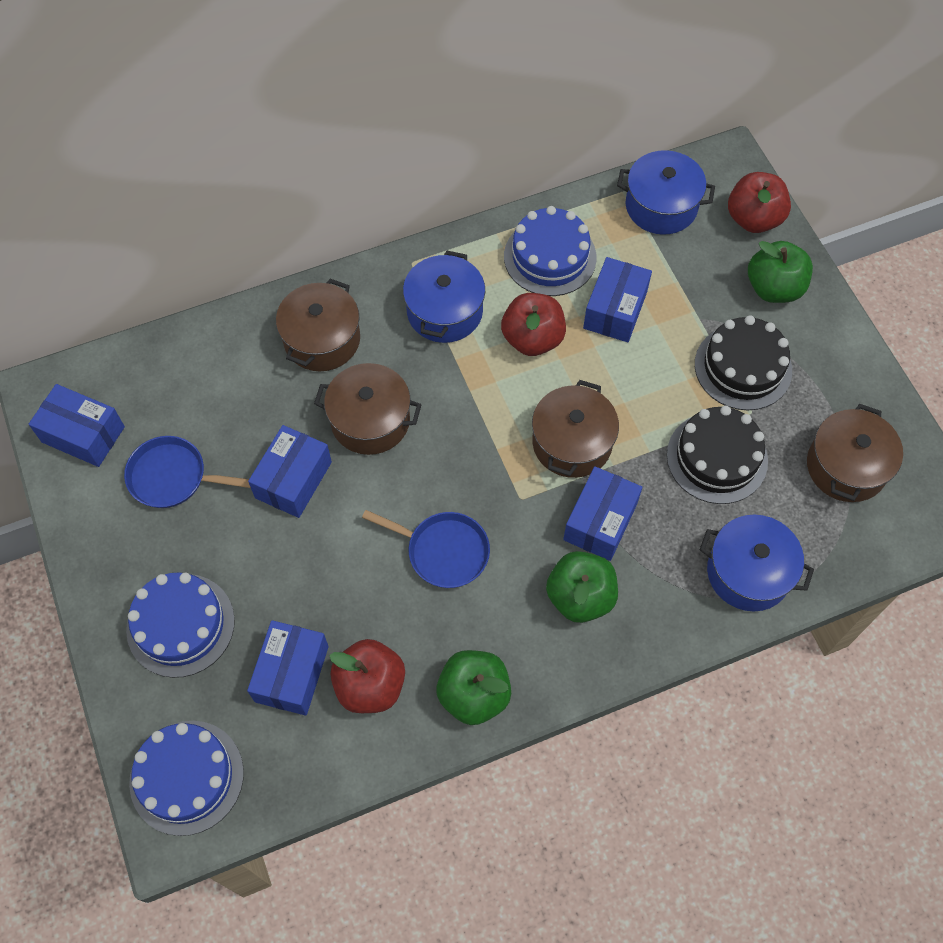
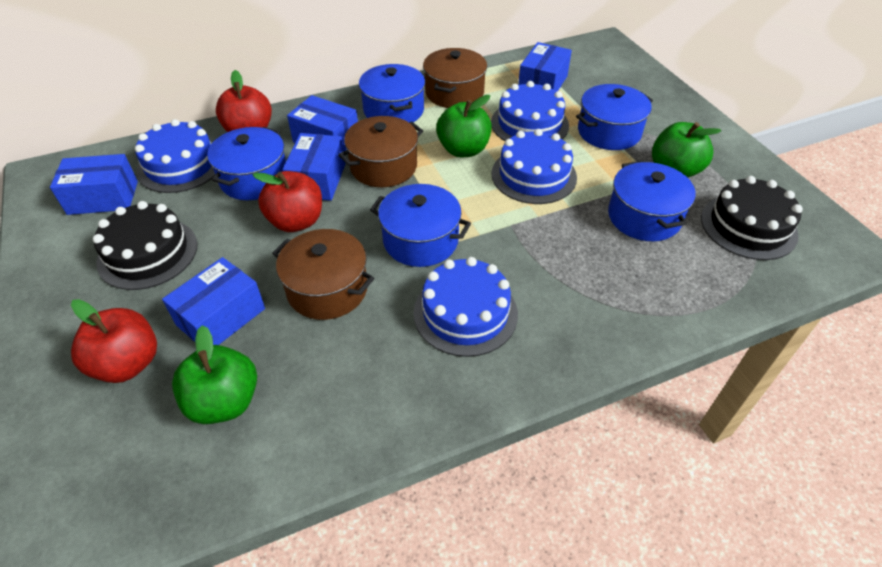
blue cake: 3 -> 4
blue pan: 2 -> 0
blue pot: 3 -> 5
brown pot: 4 -> 3

